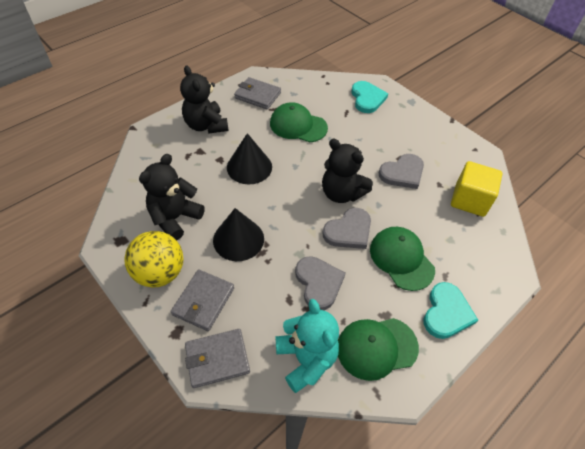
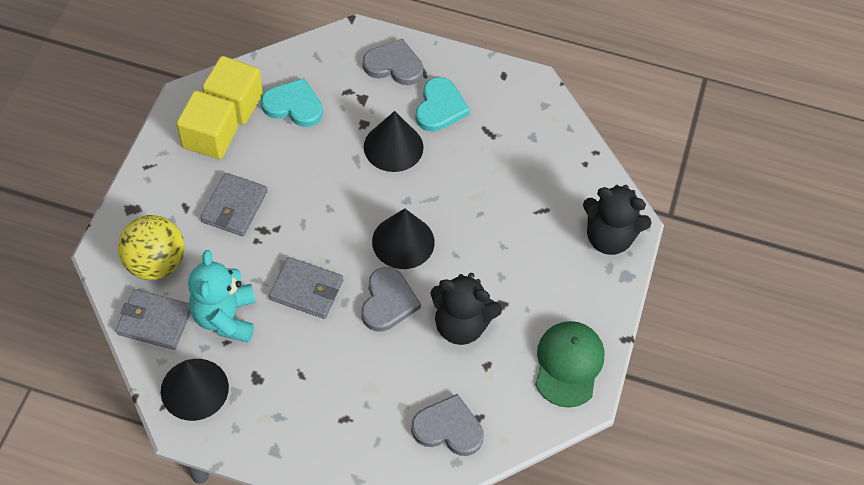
black cone: 2 -> 3
black teddy bear: 3 -> 2
green cap: 3 -> 1
yellow cube: 1 -> 2

